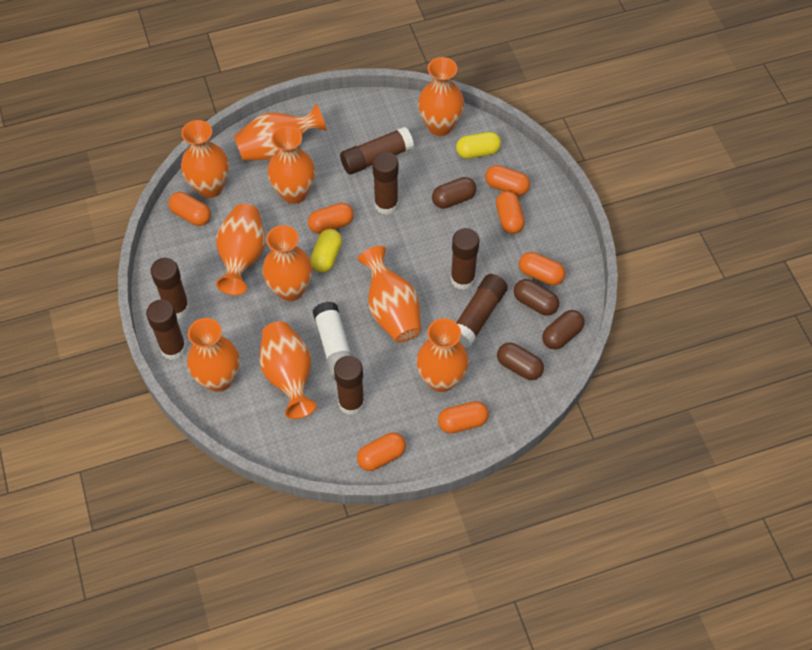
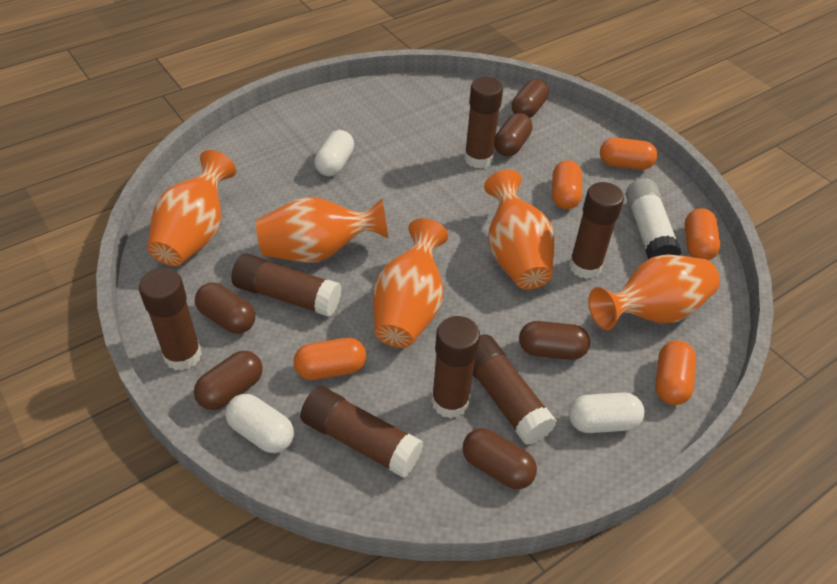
brown capsule: 4 -> 6
orange capsule: 7 -> 5
orange vase: 10 -> 5
white capsule: 0 -> 3
yellow capsule: 2 -> 0

